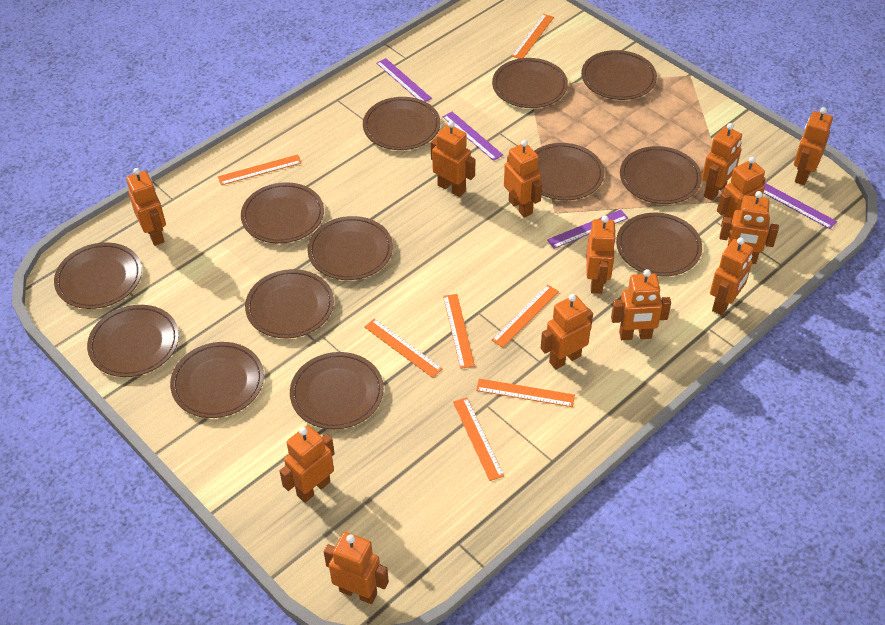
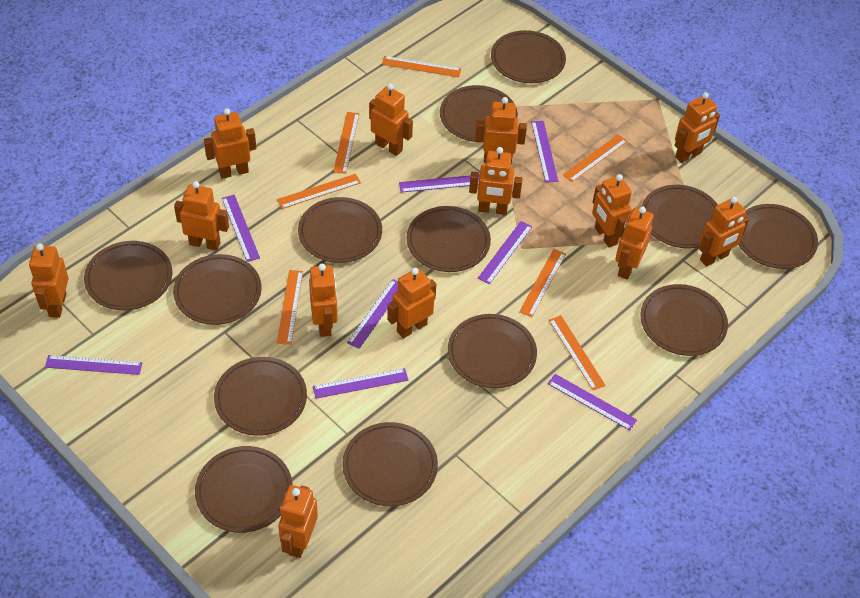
purple ruler: 4 -> 8

